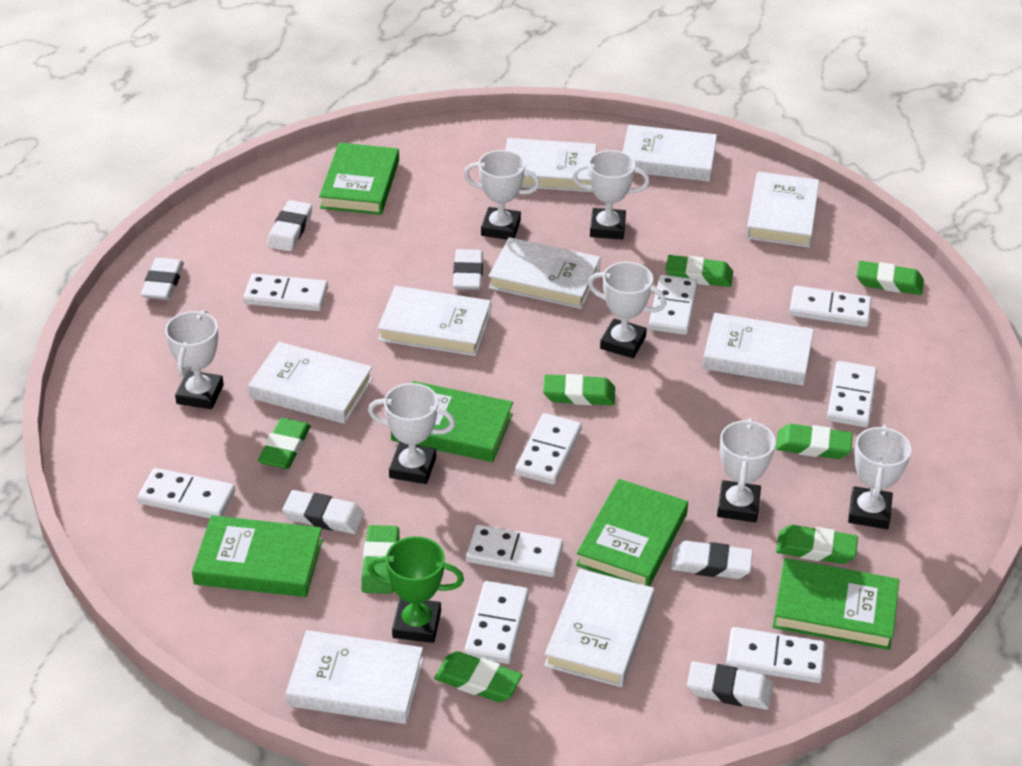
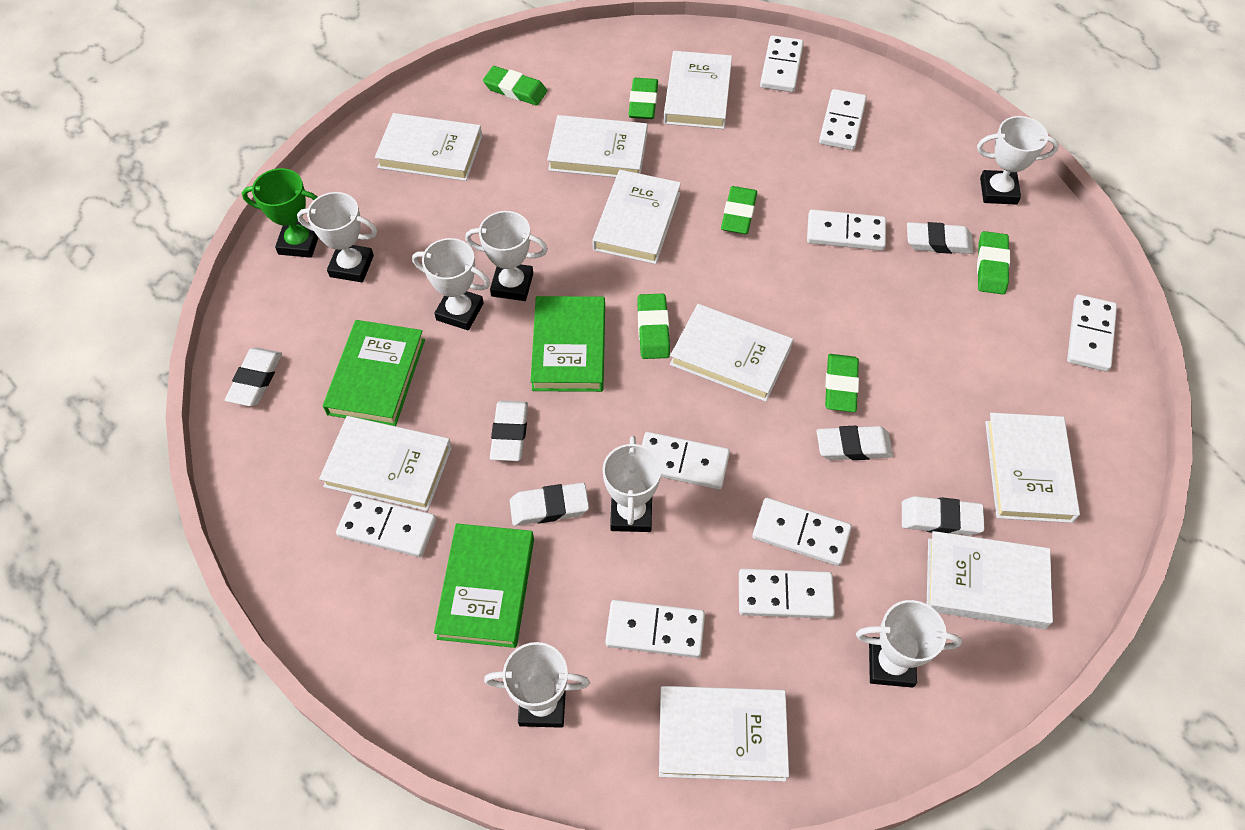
green book: 5 -> 3
green eraser: 8 -> 6

